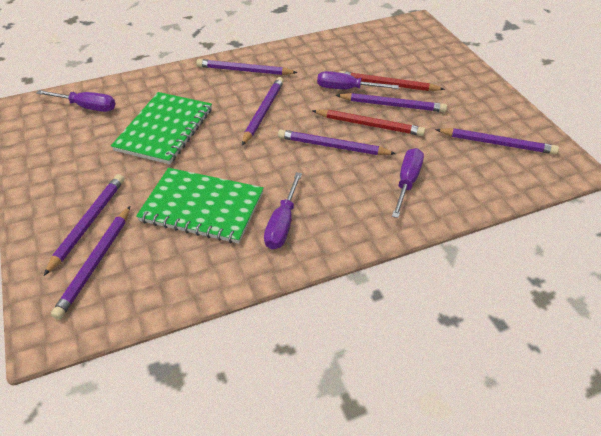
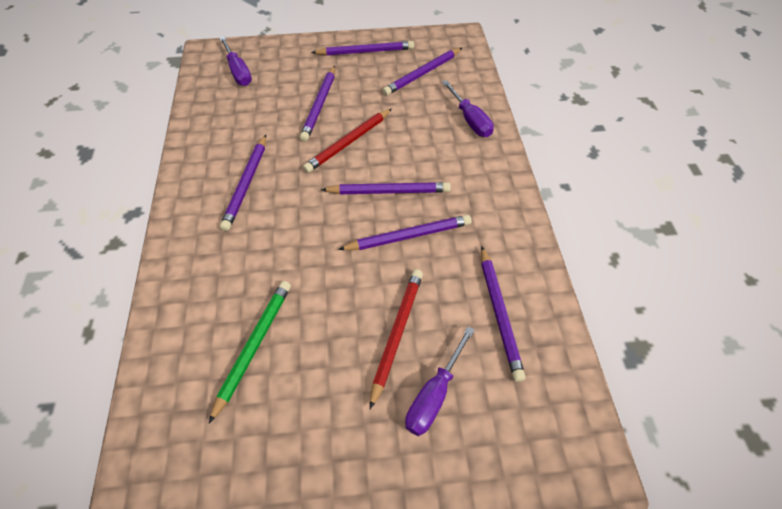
green notebook: 2 -> 0
green pencil: 0 -> 1
purple screwdriver: 4 -> 3

